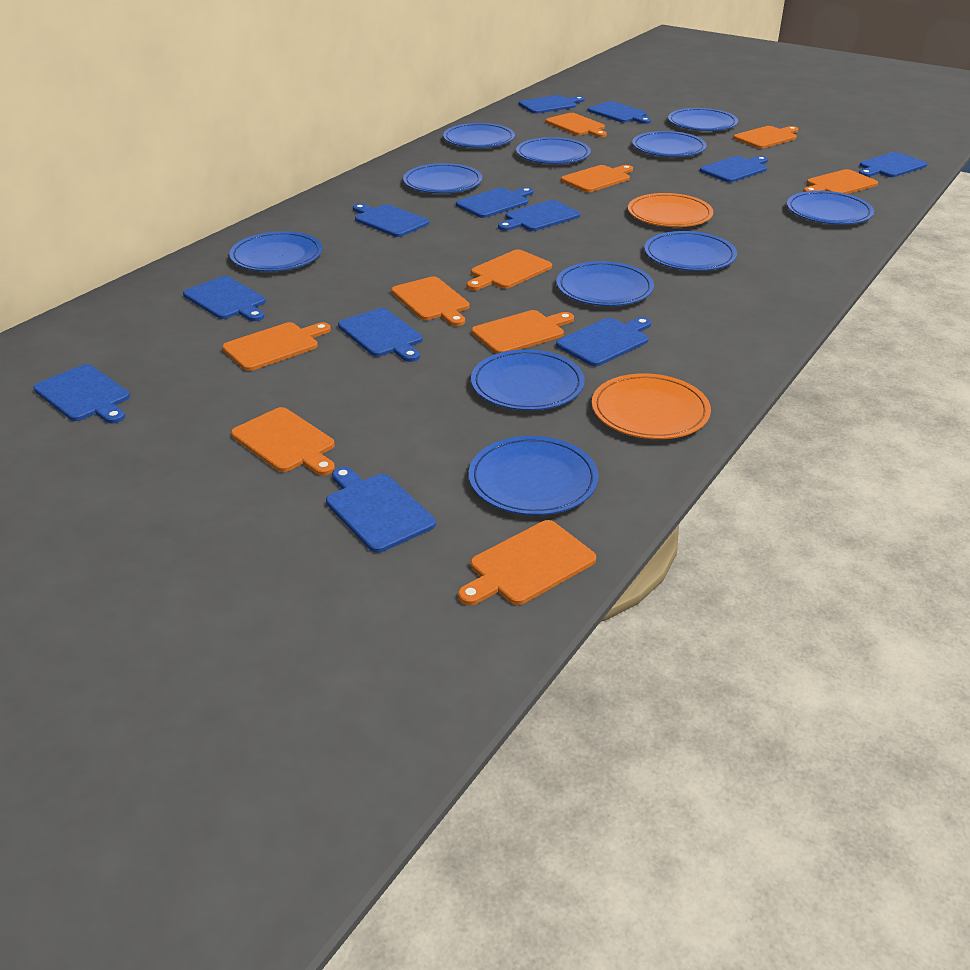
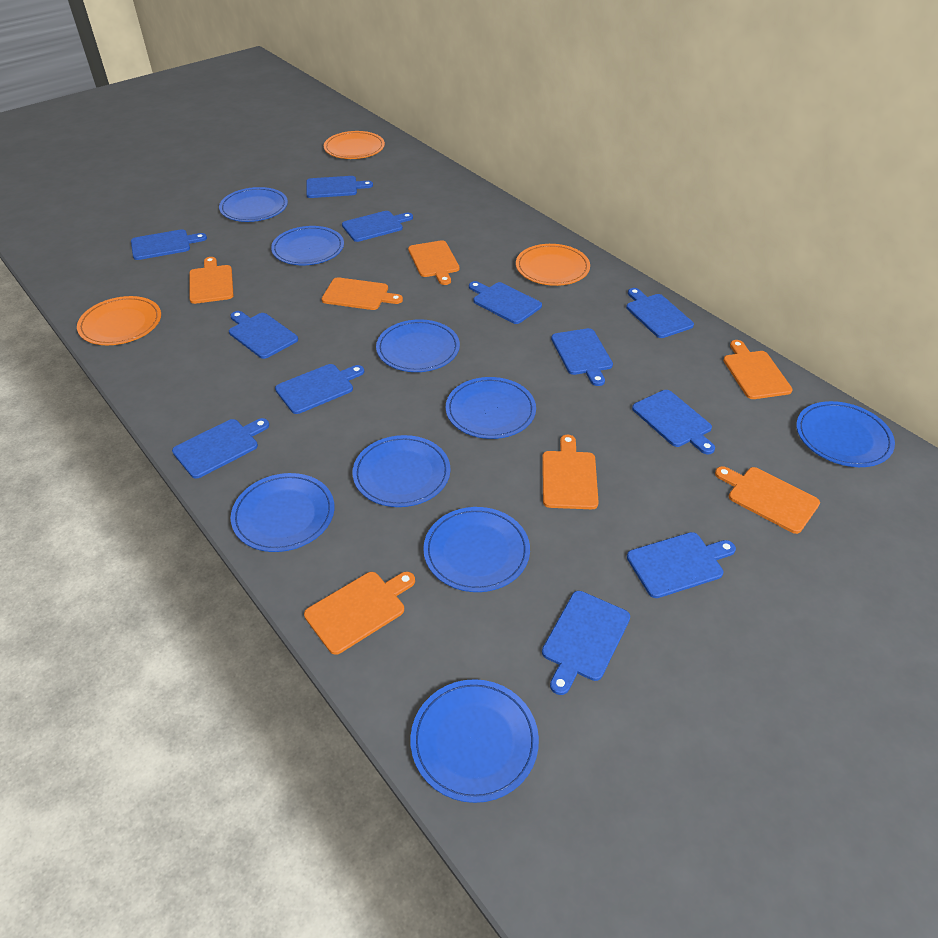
blue plate: 11 -> 9
orange cutting board: 10 -> 7
orange plate: 2 -> 3

